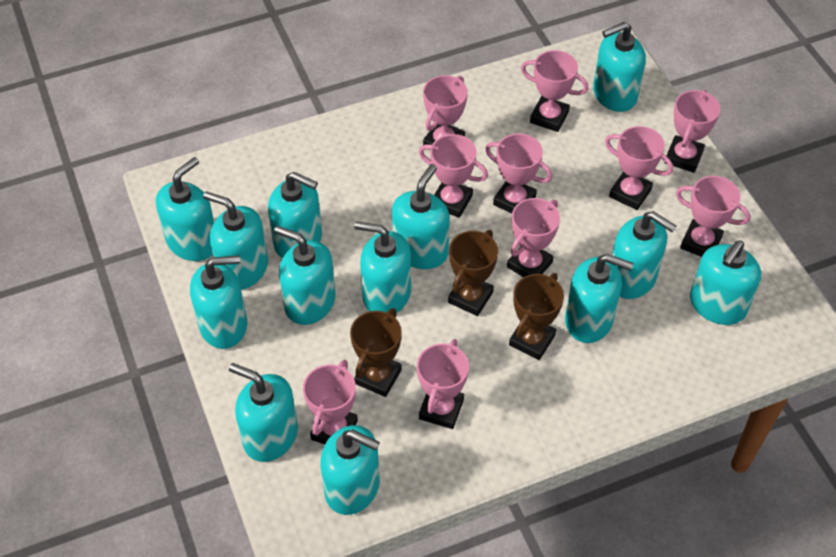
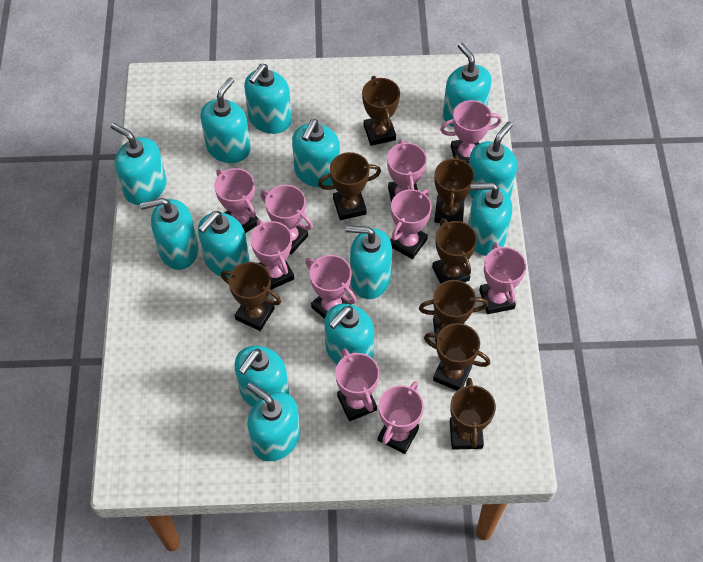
brown trophy: 3 -> 8

